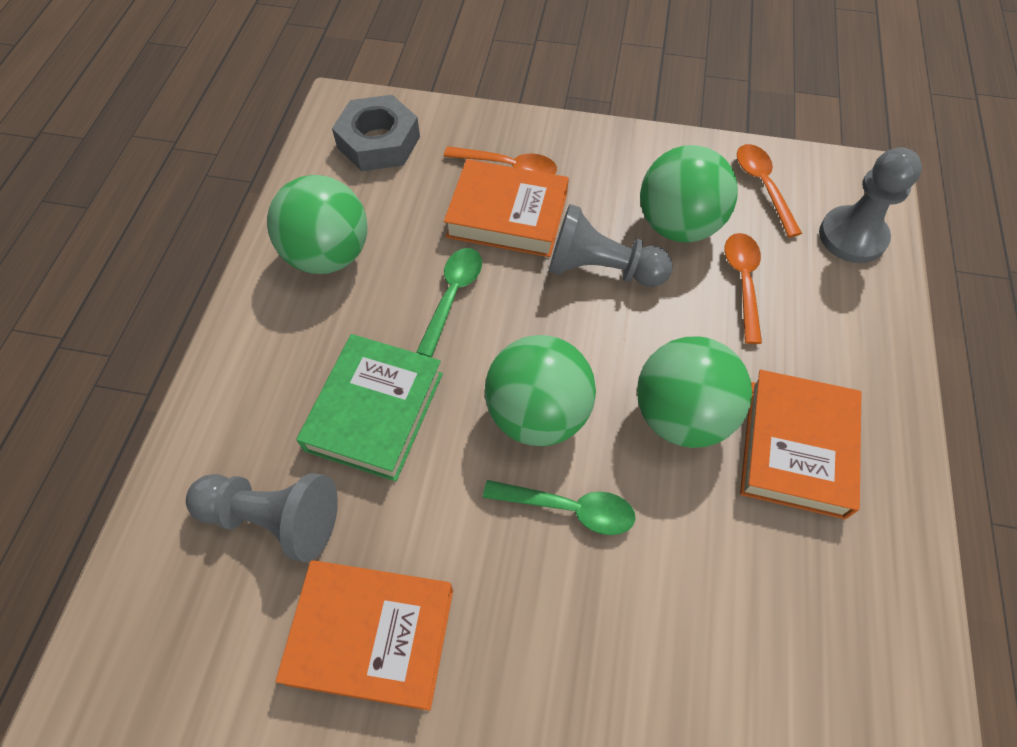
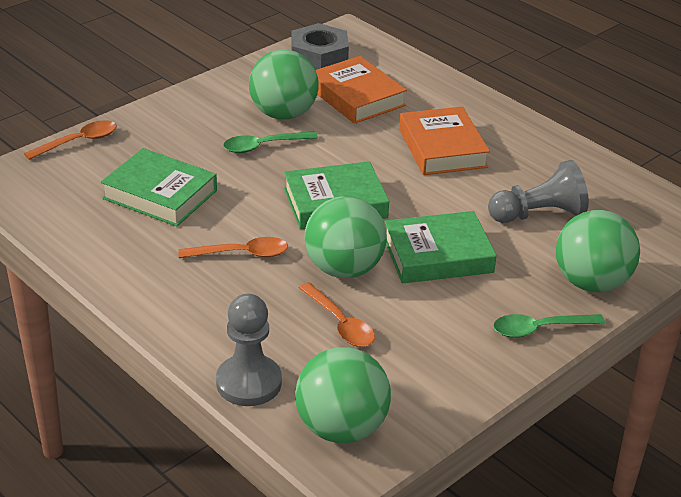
green book: 1 -> 3
grey pawn: 3 -> 2
orange book: 3 -> 2

